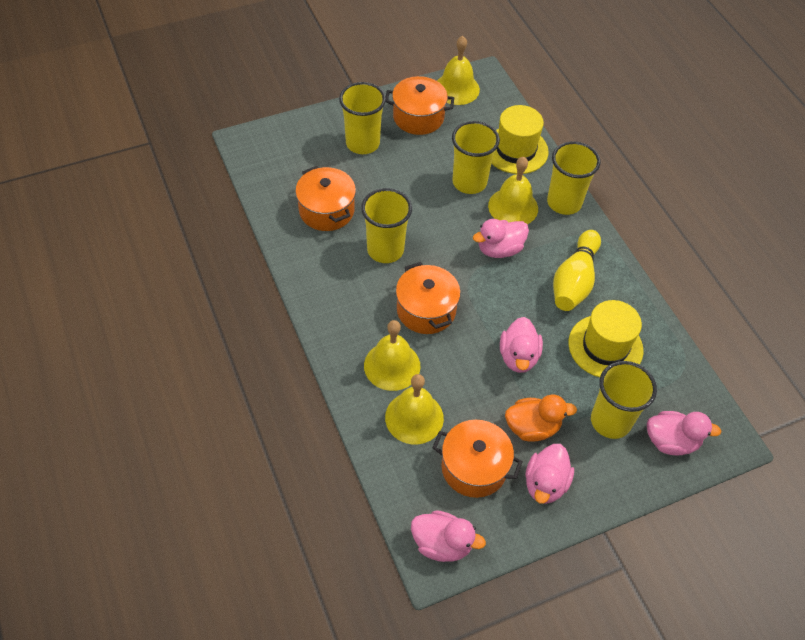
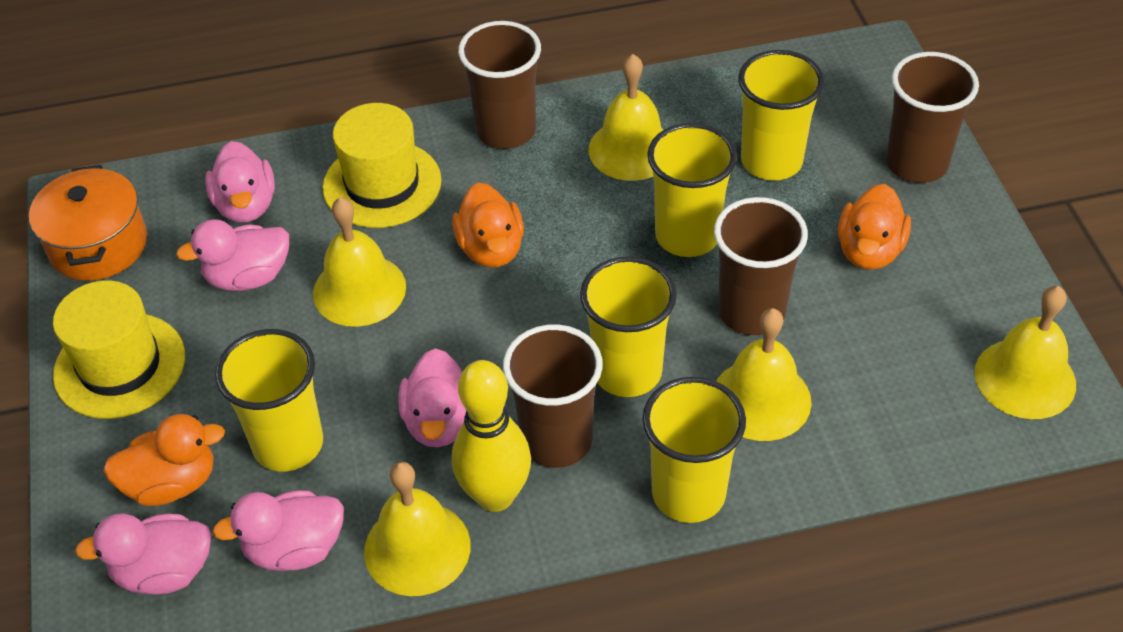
brown cup: 0 -> 4
orange duck: 1 -> 3
orange pot: 4 -> 1
yellow bell: 4 -> 5

